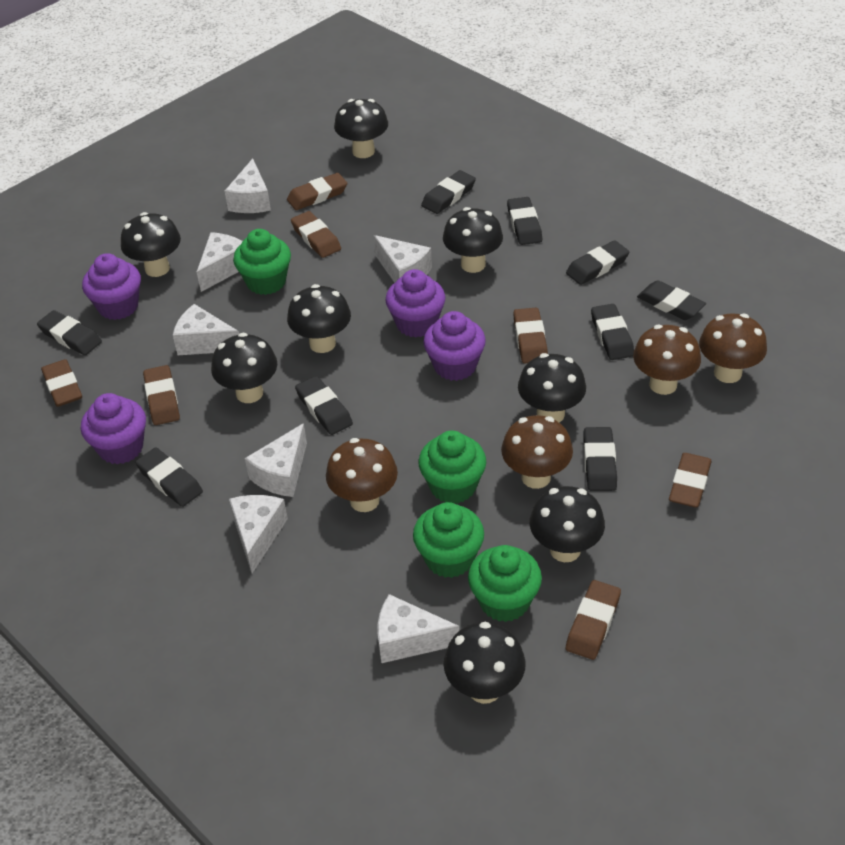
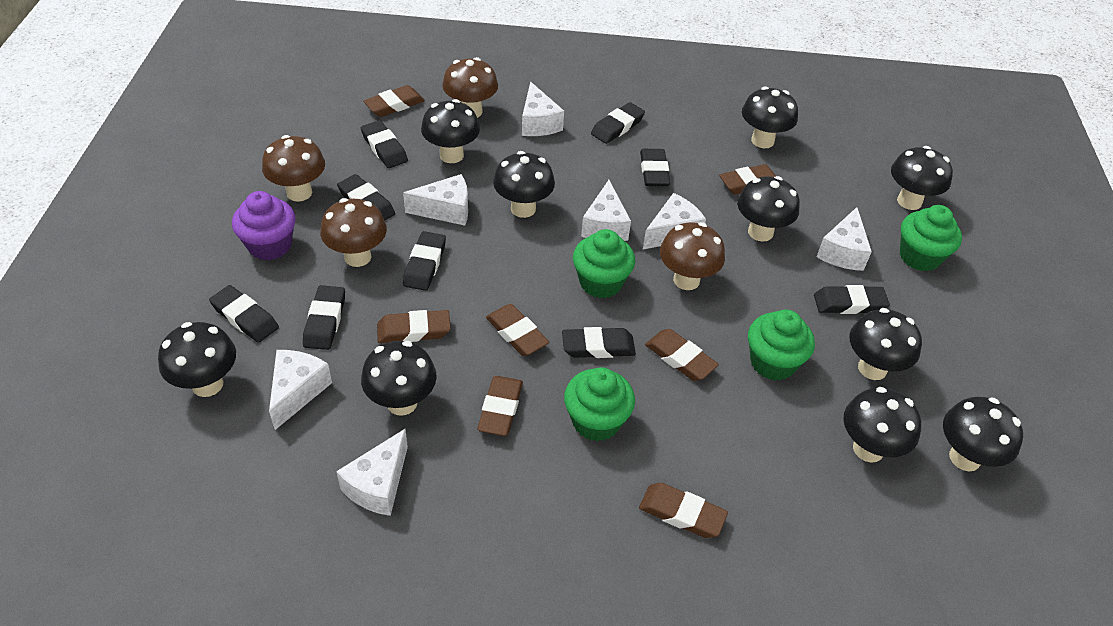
black mushroom: 8 -> 10
purple cupcake: 4 -> 1

